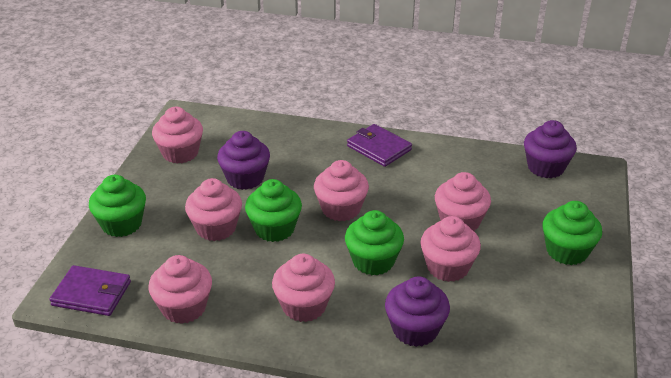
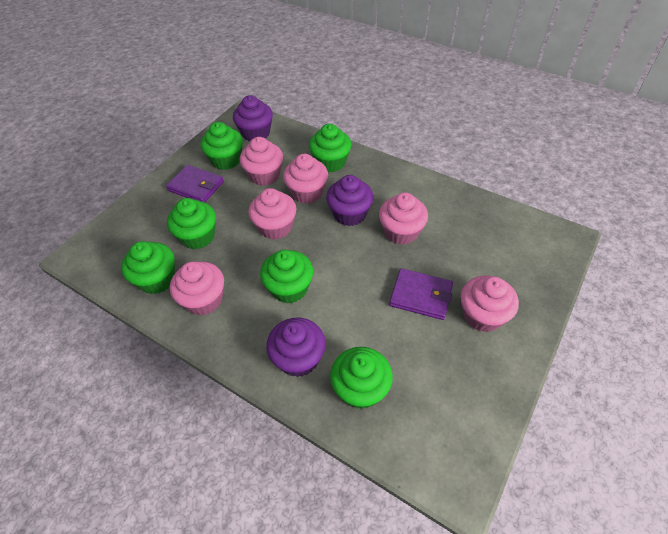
green cupcake: 4 -> 6
pink cupcake: 7 -> 6

